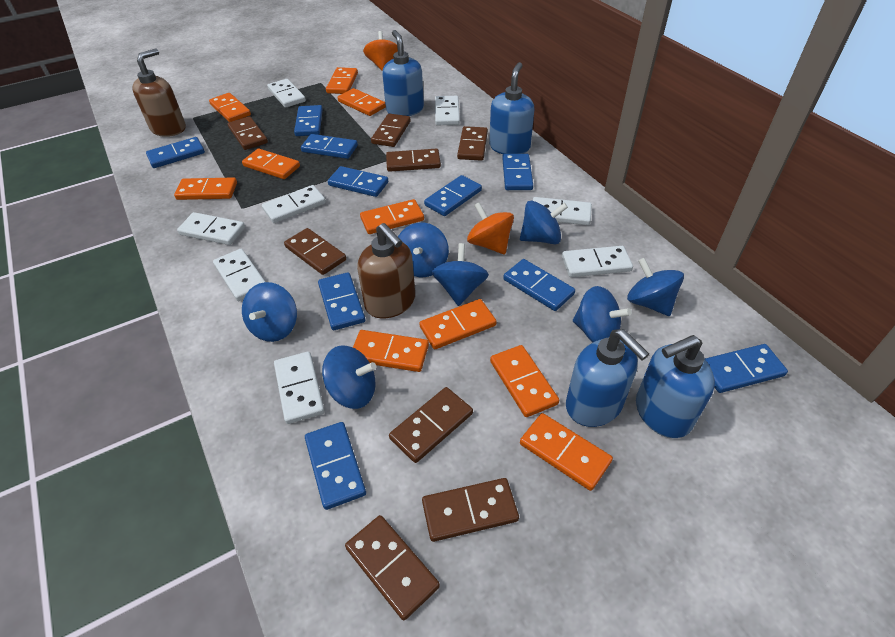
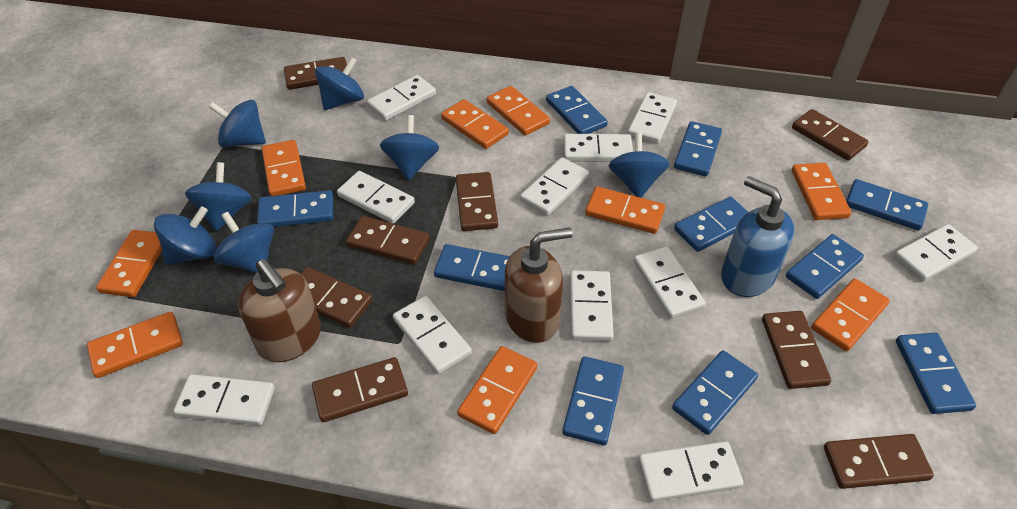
blue soap dispenser: 4 -> 1
orange domino: 10 -> 9
orange spinning top: 2 -> 0
white domino: 8 -> 11

